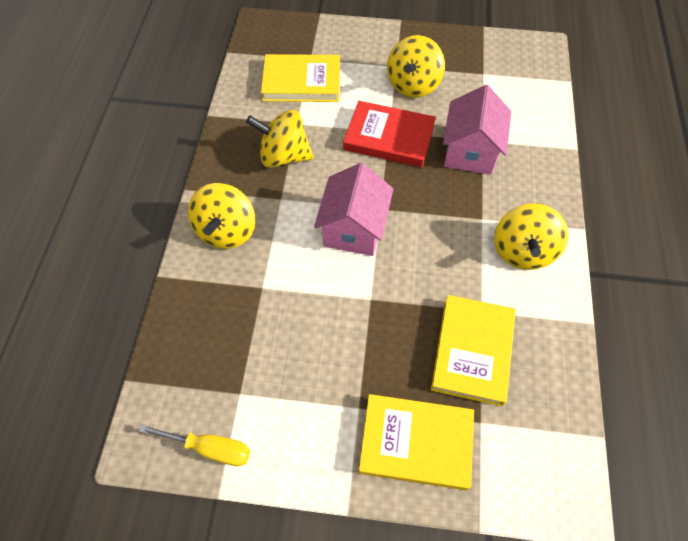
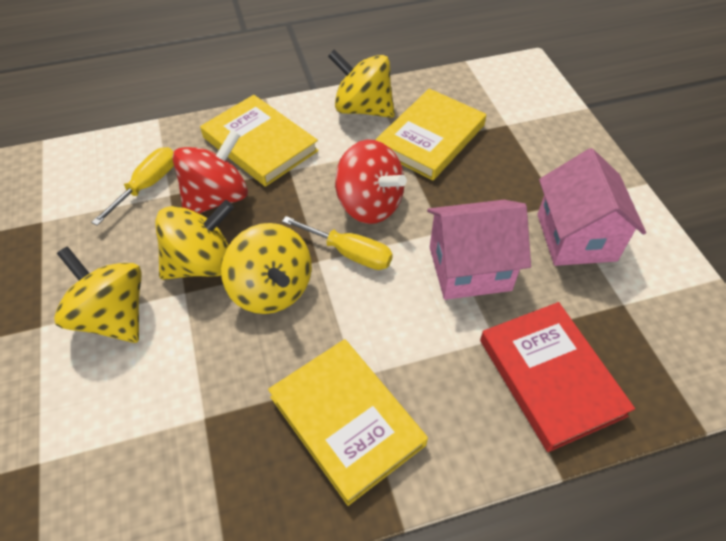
red spinning top: 0 -> 2
yellow screwdriver: 1 -> 2

